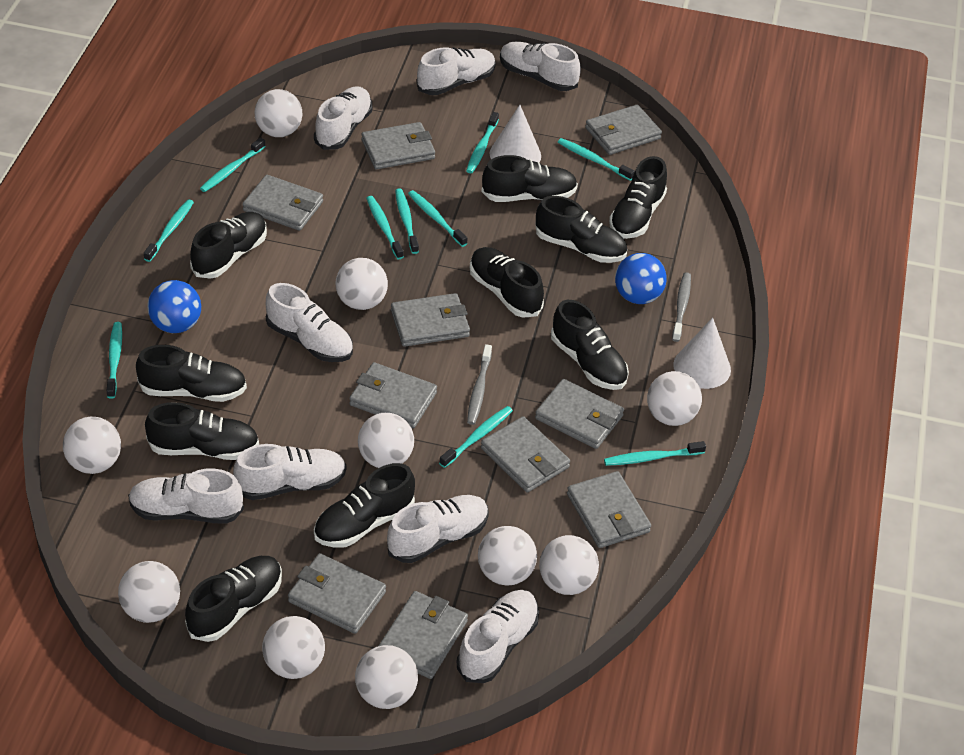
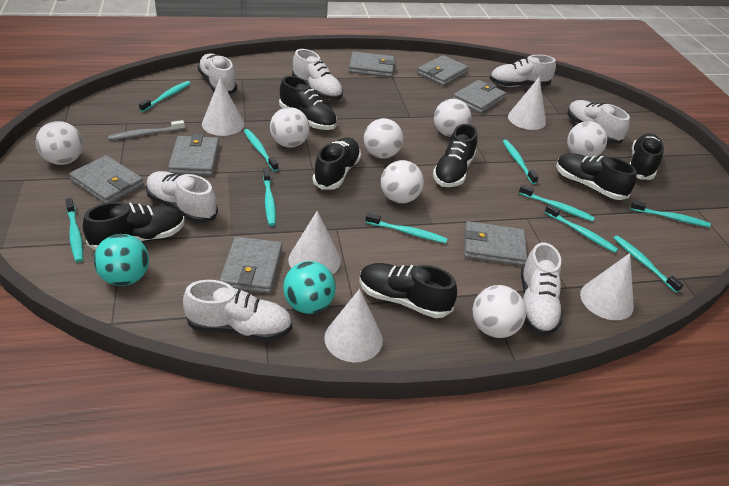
black shoe: 10 -> 7
blue ball: 2 -> 0
grey toothbrush: 2 -> 1
grey wallet: 10 -> 7
turquoise ball: 0 -> 2
white ball: 10 -> 7
white cone: 2 -> 5
white shoe: 8 -> 7

